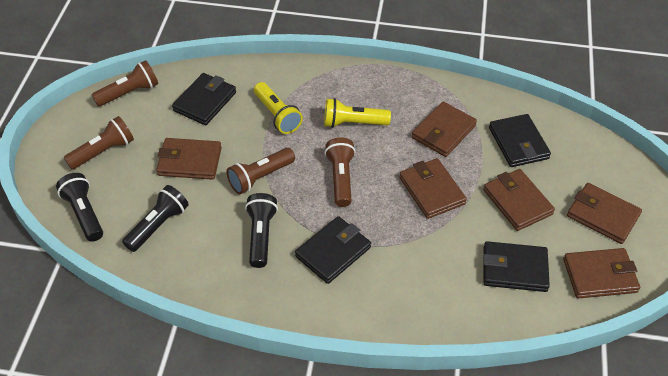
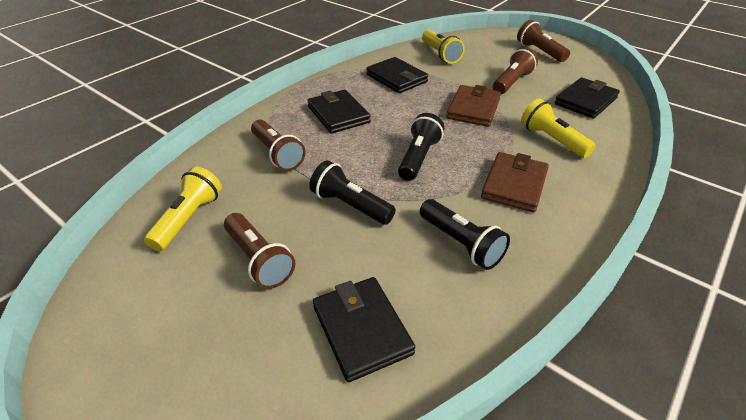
brown wallet: 6 -> 2
yellow flashlight: 2 -> 3

